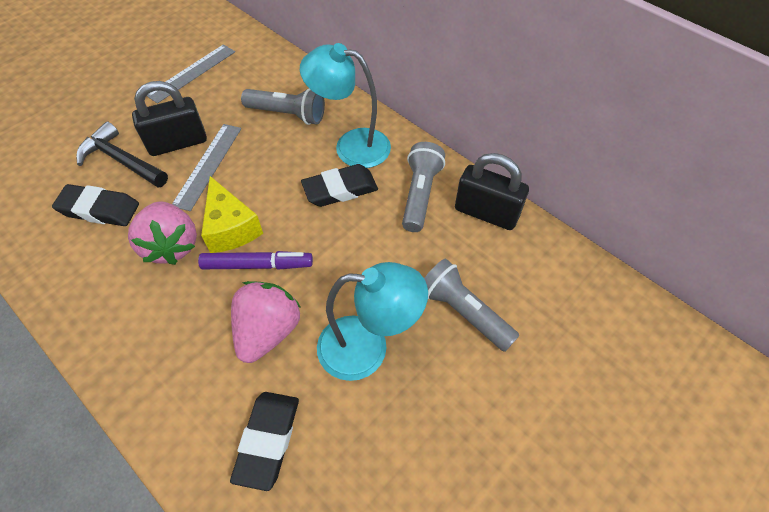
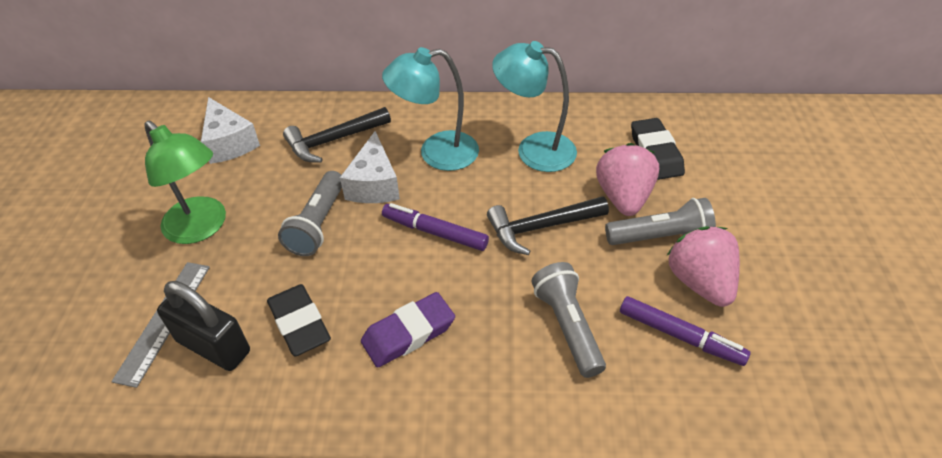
black eraser: 3 -> 2
black hammer: 1 -> 2
black padlock: 2 -> 1
green lamp: 0 -> 1
grey ruler: 2 -> 1
purple eraser: 0 -> 1
purple marker: 1 -> 2
white cheese: 0 -> 2
yellow cheese: 1 -> 0

